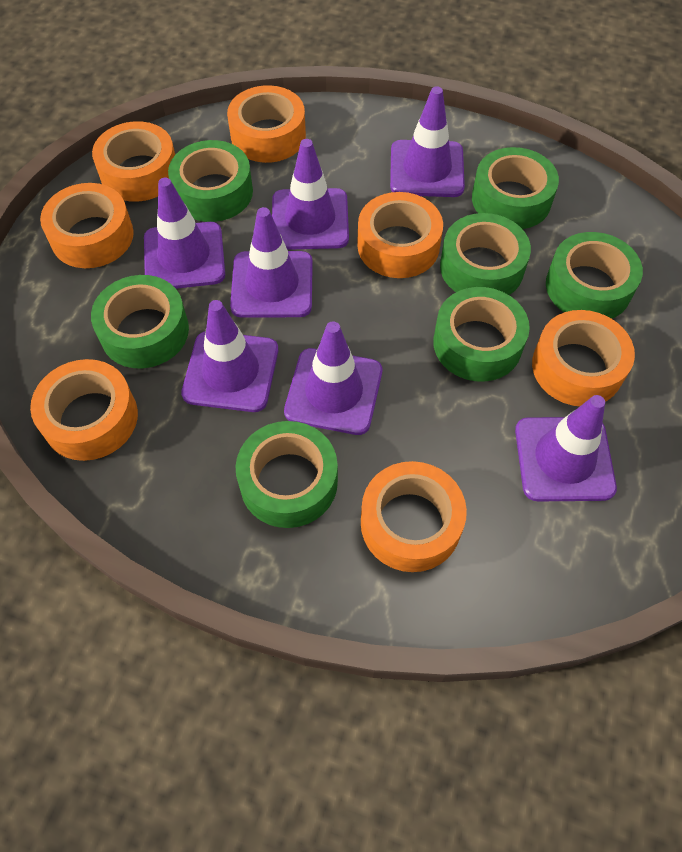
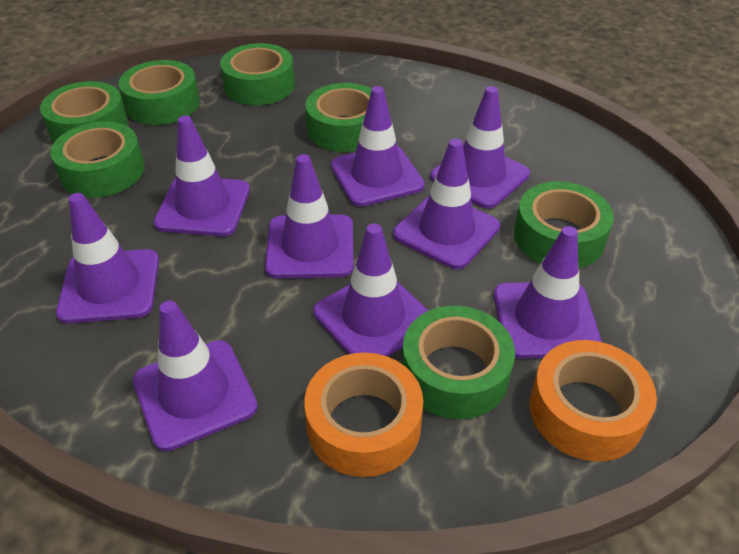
orange tape: 7 -> 2
purple traffic cone: 7 -> 9

